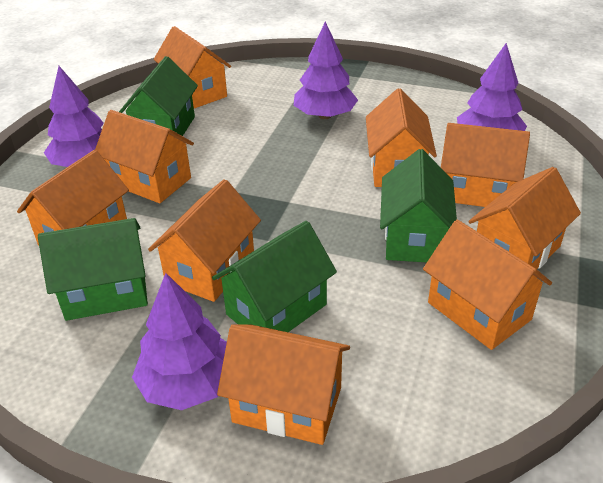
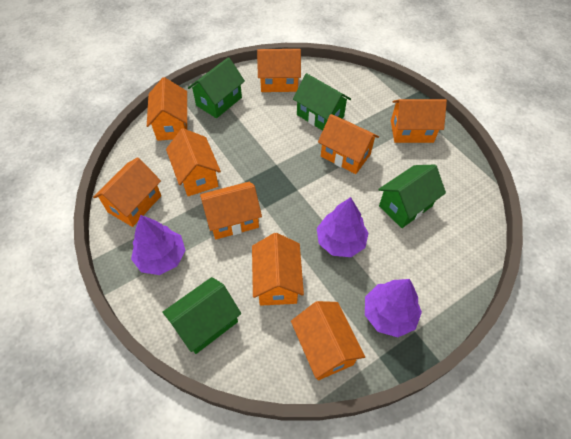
purple tree: 4 -> 3

